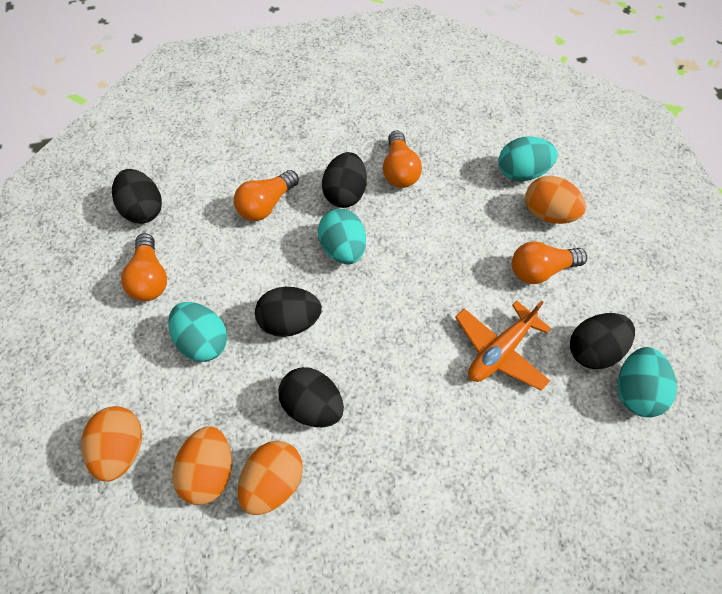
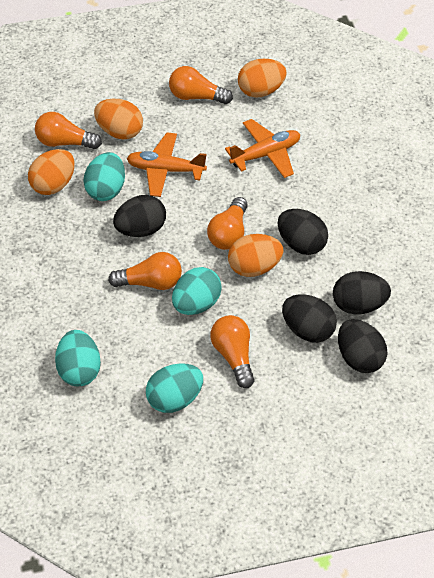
orange light bulb: 4 -> 5
orange plane: 1 -> 2

